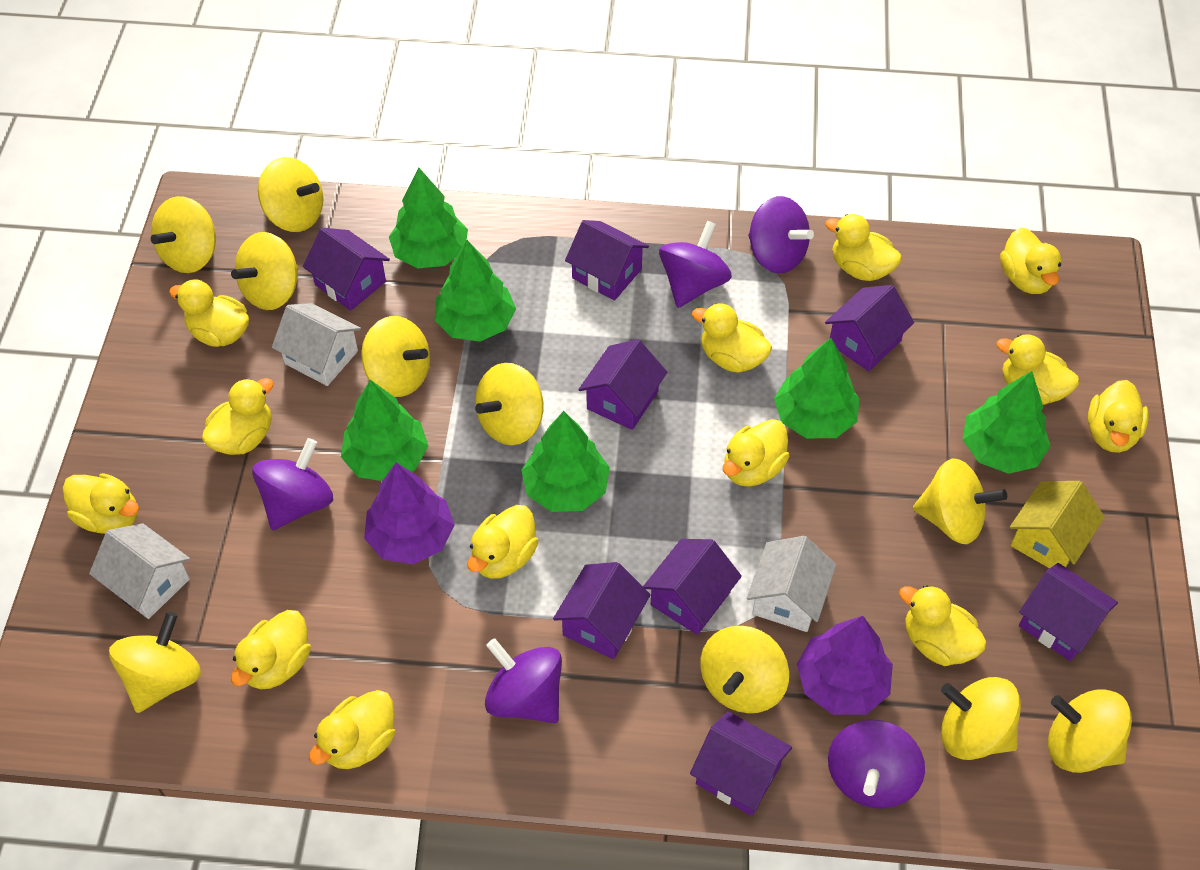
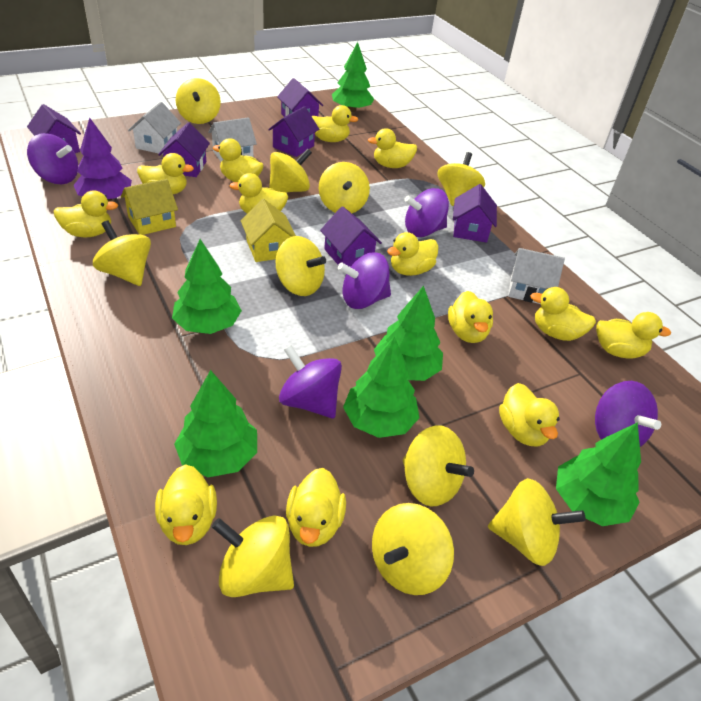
purple house: 8 -> 6
purple tree: 2 -> 1
yellow house: 1 -> 2

